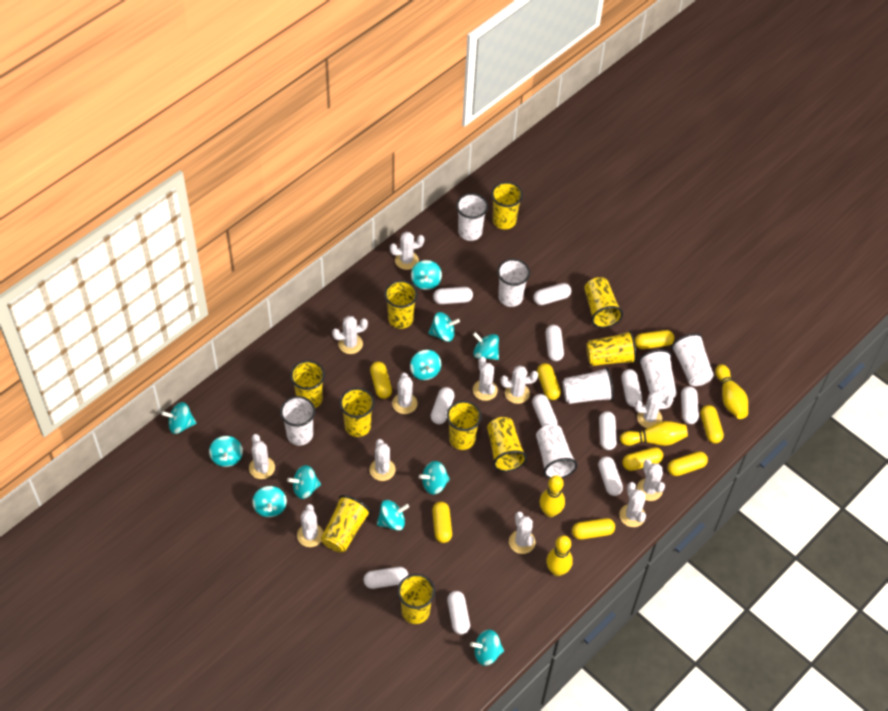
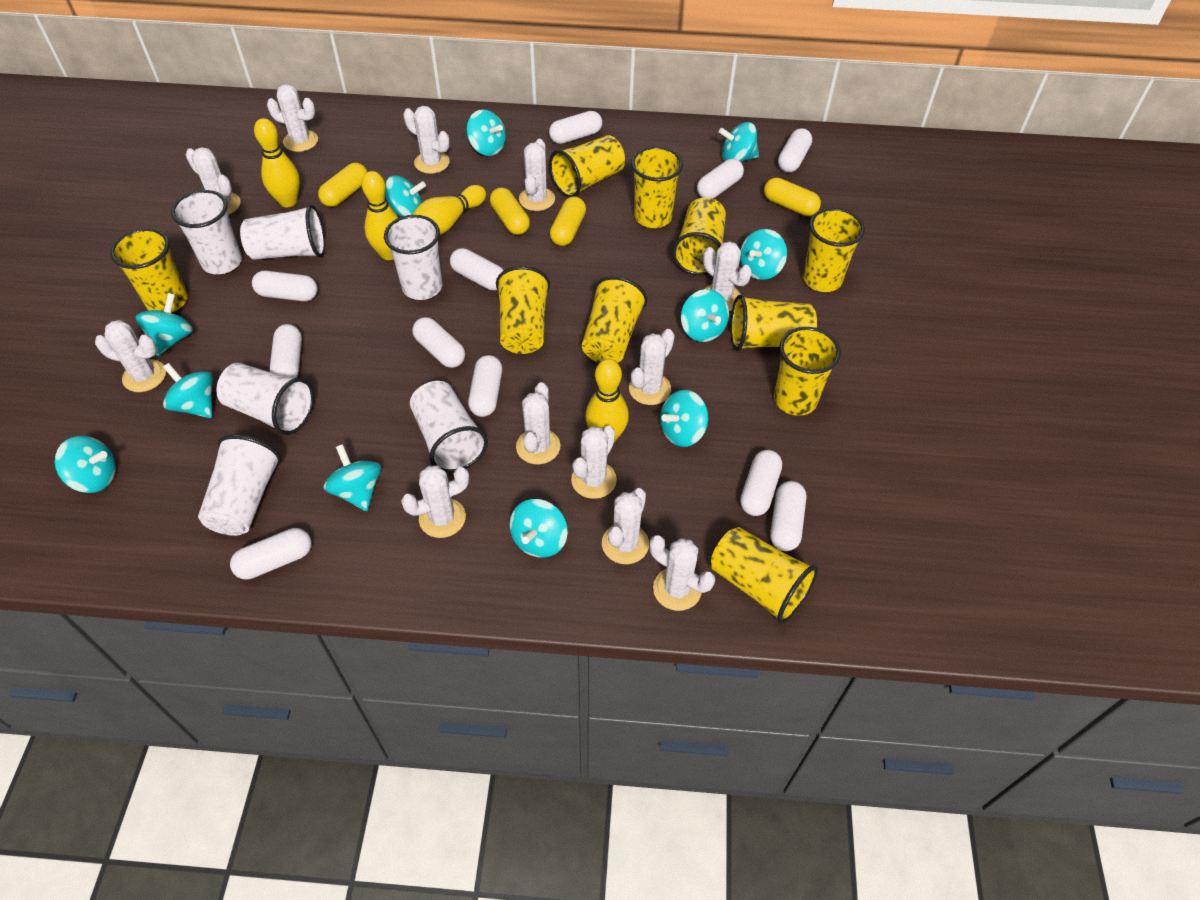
white cup: 7 -> 6
yellow capsule: 8 -> 4

